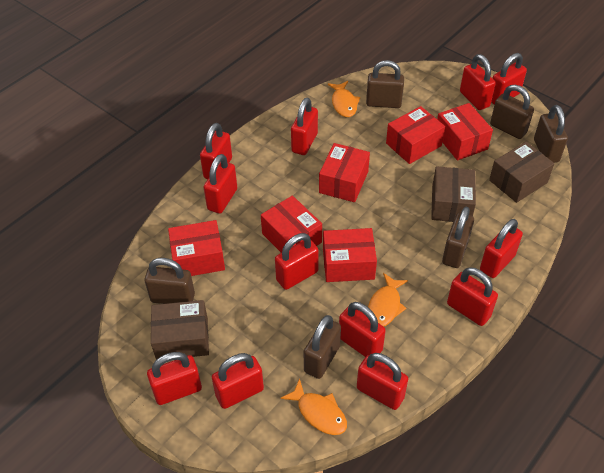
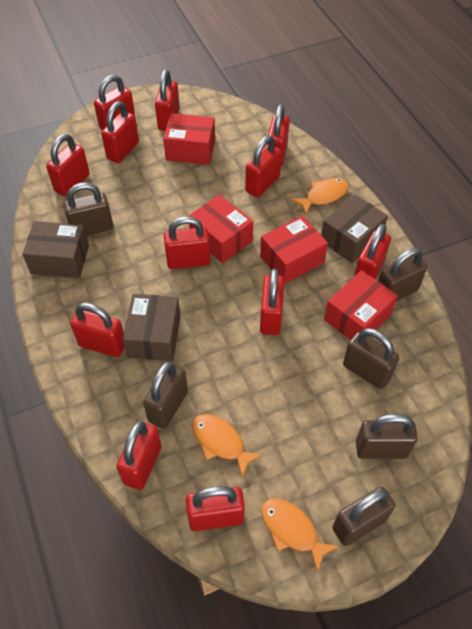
red box: 6 -> 4

